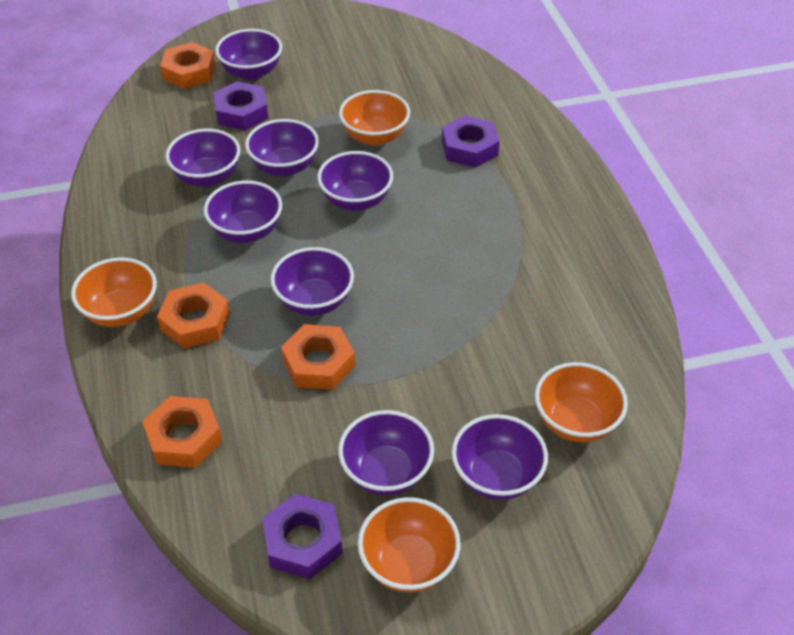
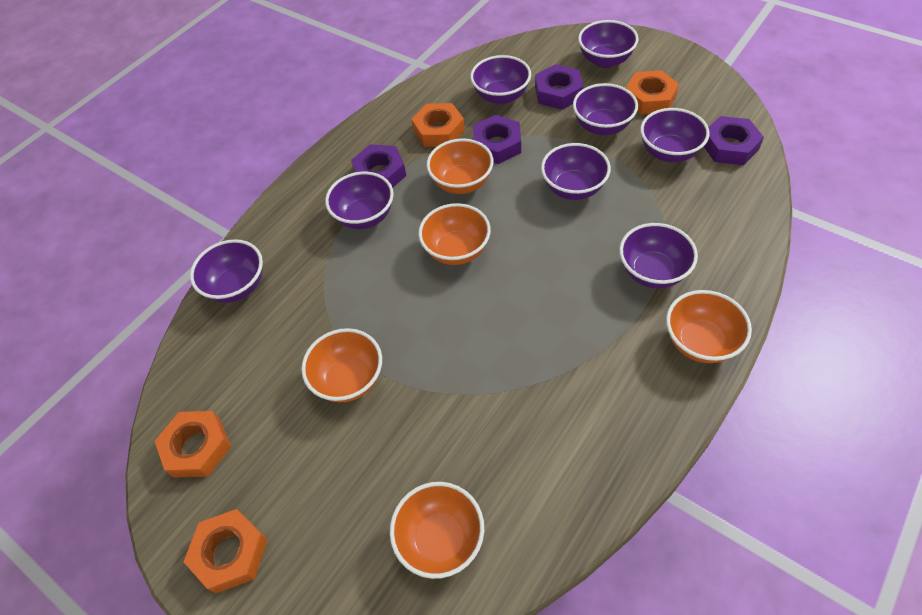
orange bowl: 4 -> 5
purple nut: 3 -> 4

